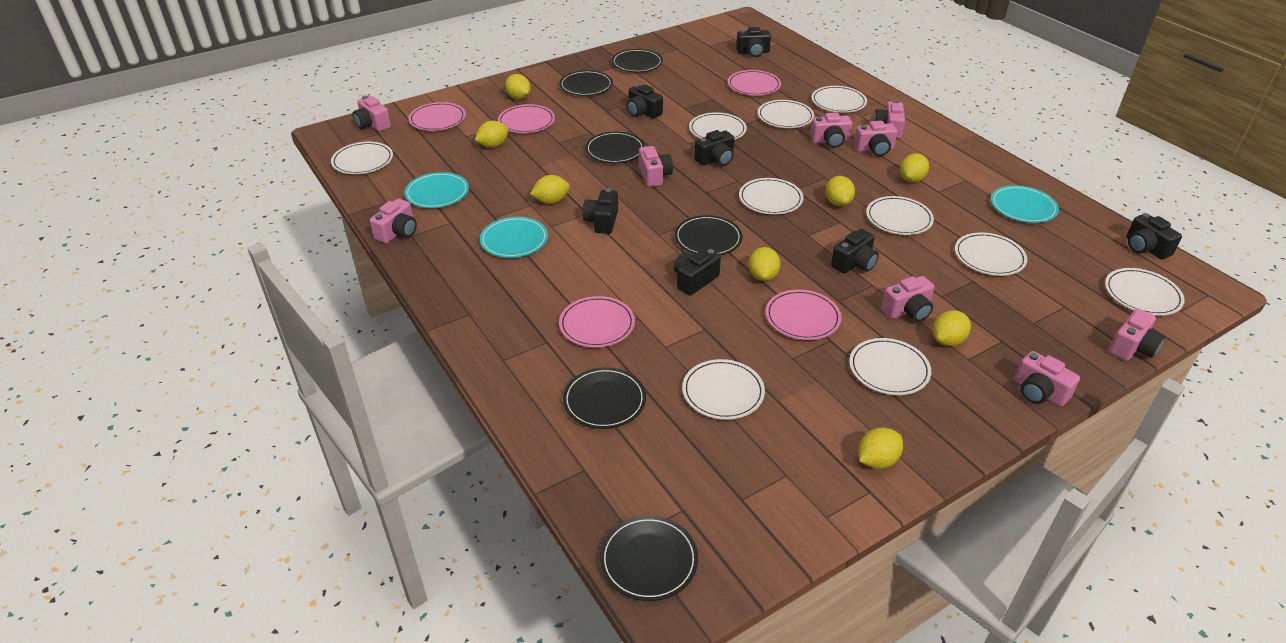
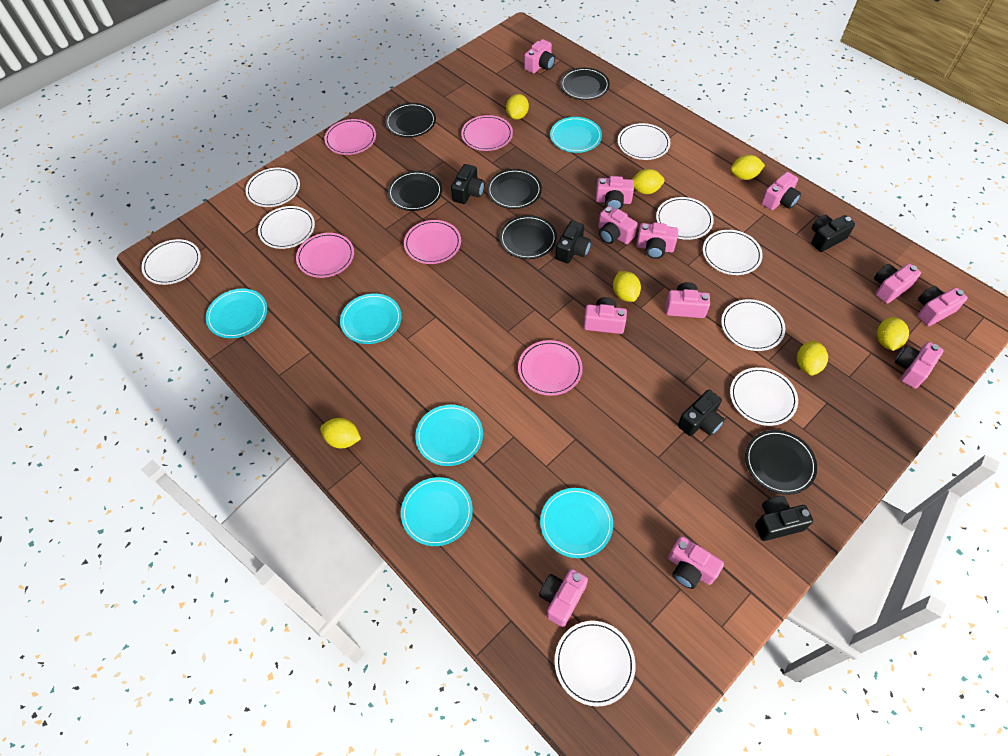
black camera: 7 -> 5
pink camera: 9 -> 12
turquoise plate: 3 -> 6
white plate: 10 -> 9
yellow lemon: 8 -> 7

